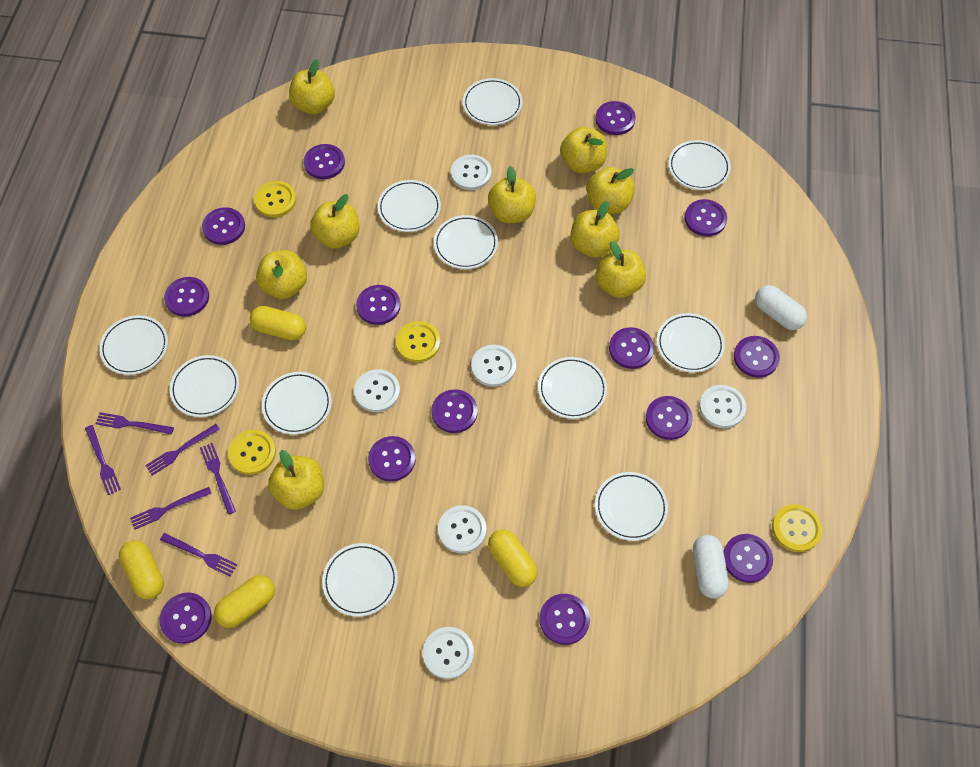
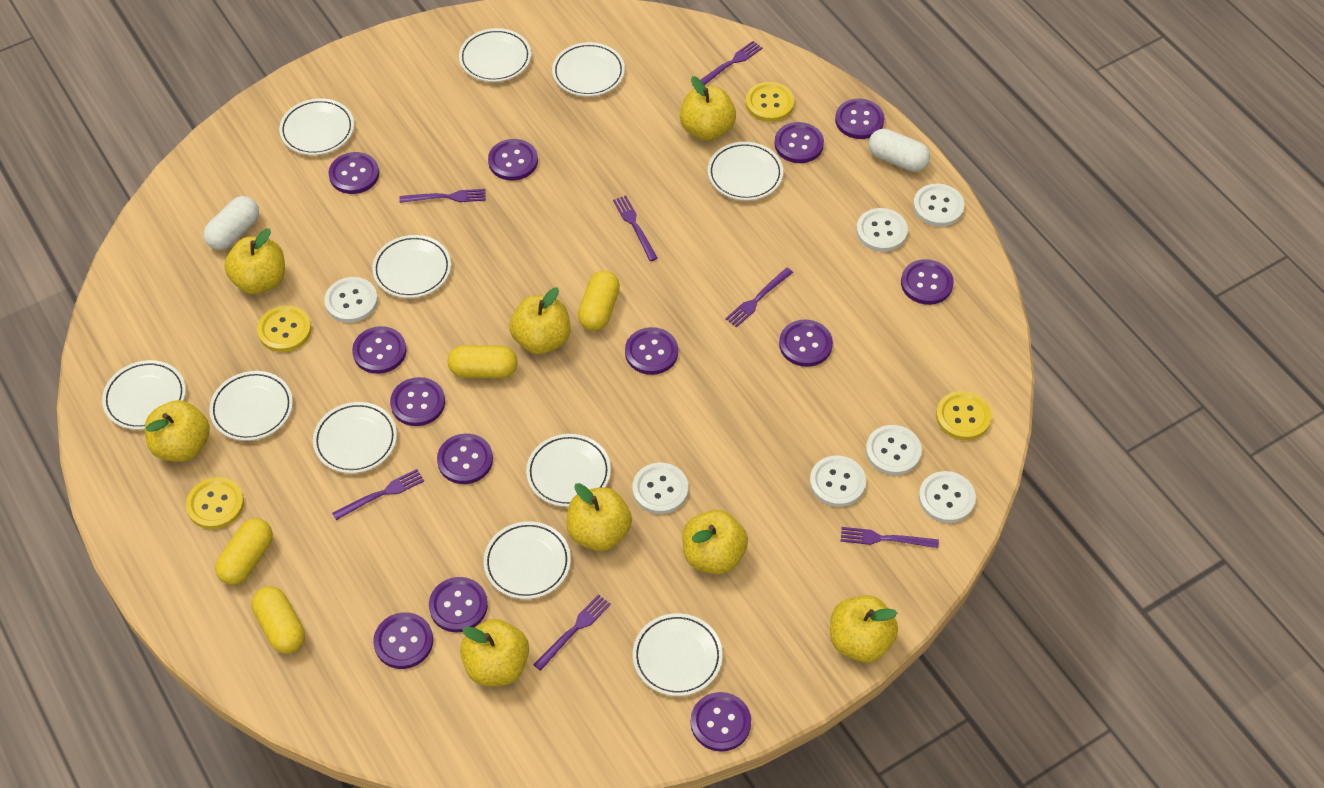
purple button: 14 -> 13
purple fork: 6 -> 7
white button: 6 -> 7
yellow apple: 9 -> 8

